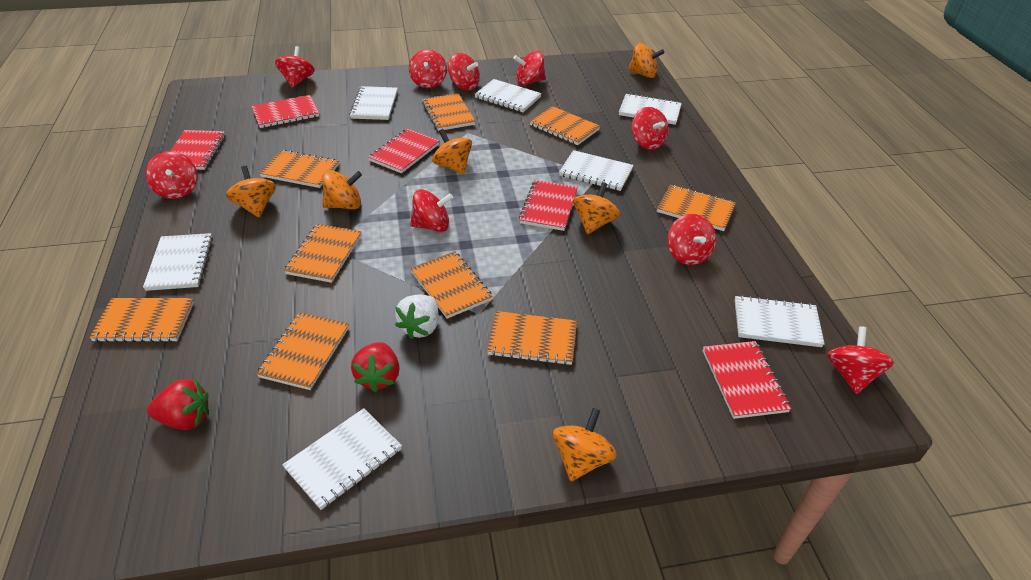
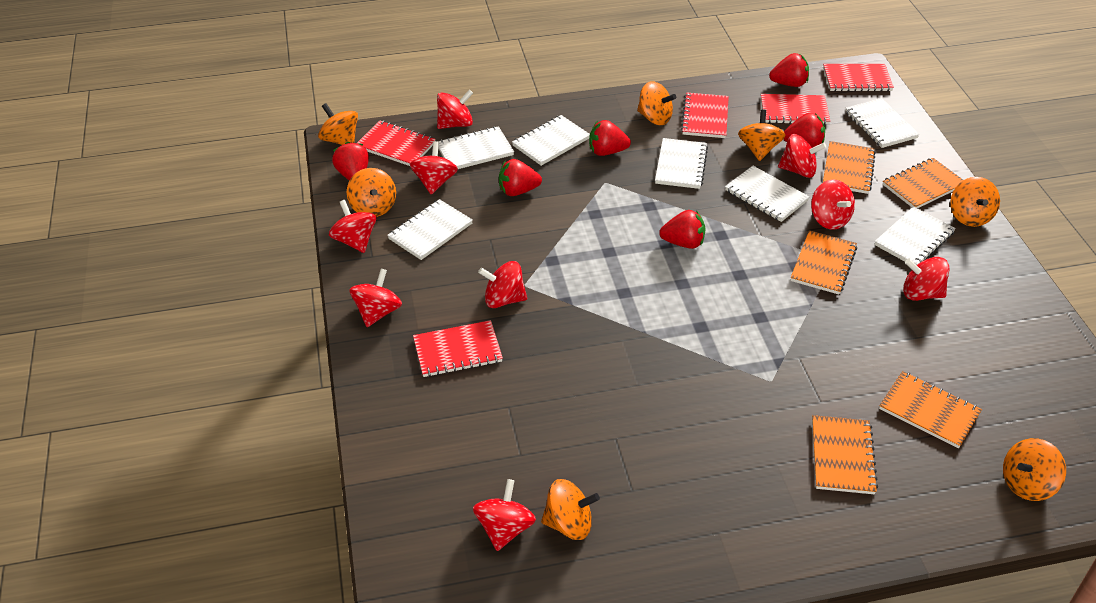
orange notebook: 9 -> 5
orange spinning top: 6 -> 7
red strawberry: 2 -> 6
white strawberry: 1 -> 0

